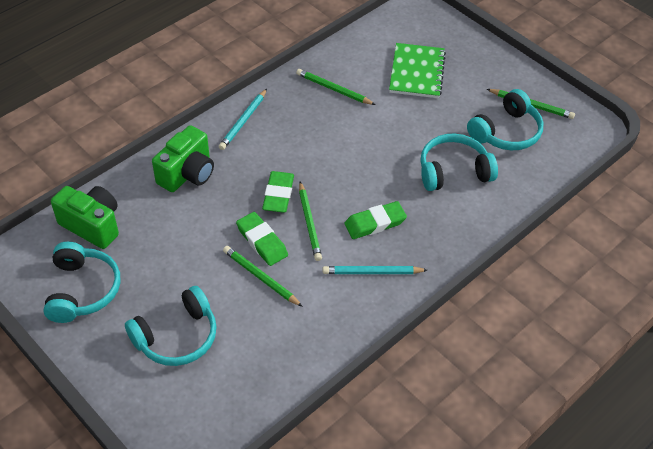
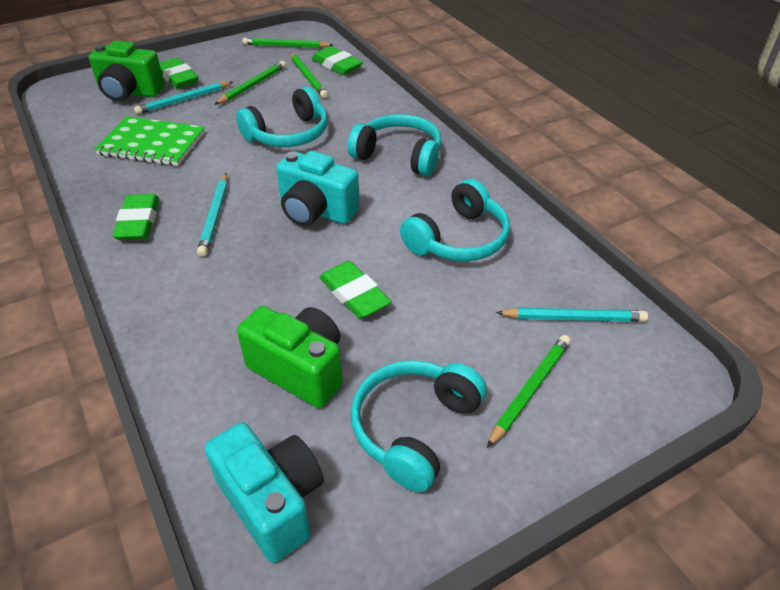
green eraser: 3 -> 4
turquoise camera: 0 -> 2
turquoise pencil: 2 -> 3

